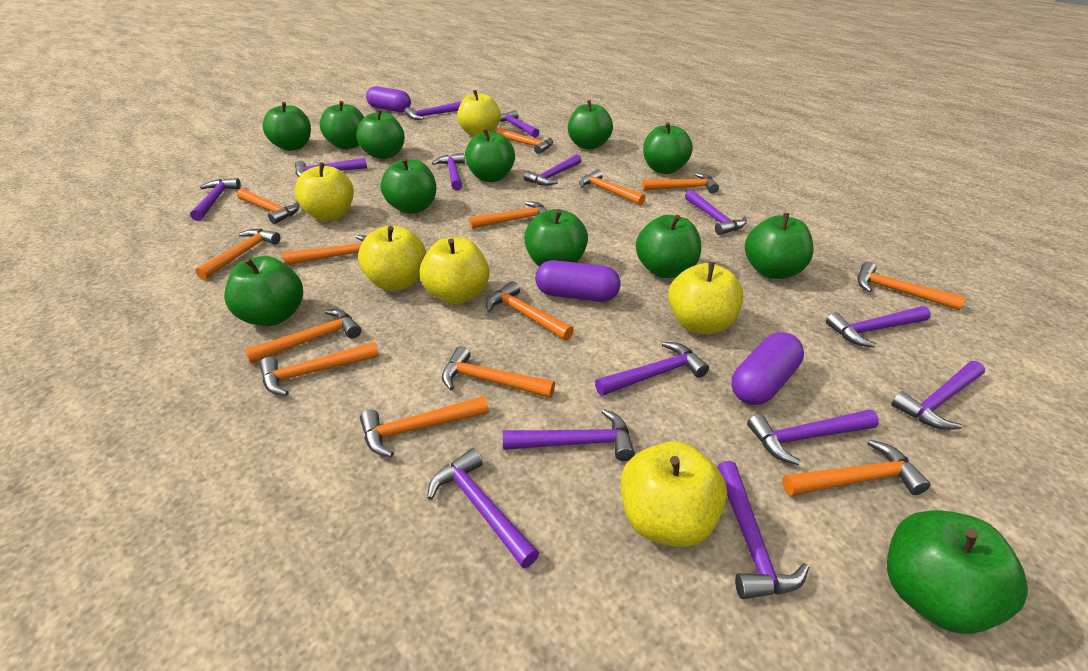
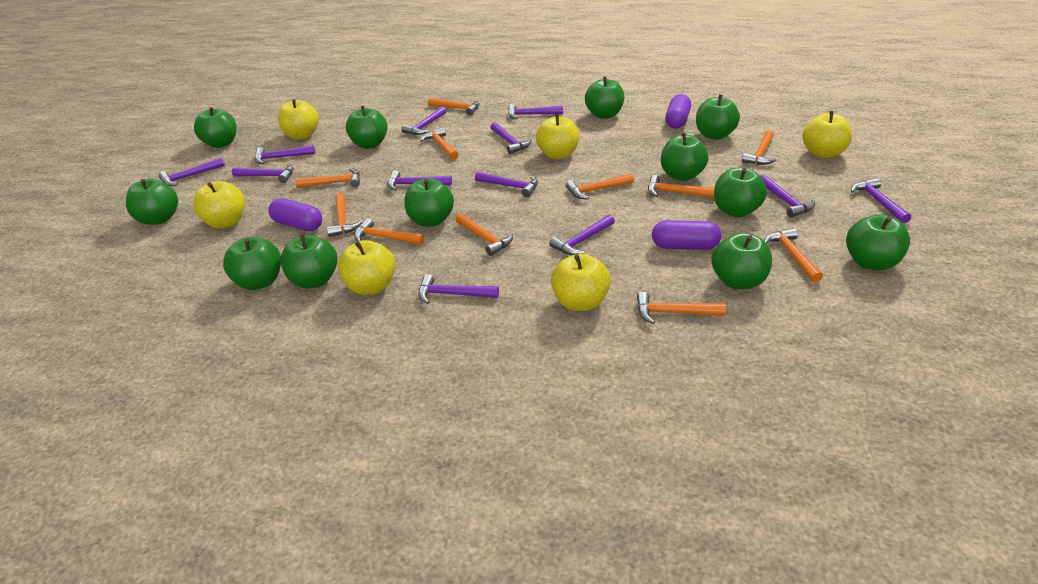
orange hammer: 14 -> 11
purple hammer: 14 -> 12

